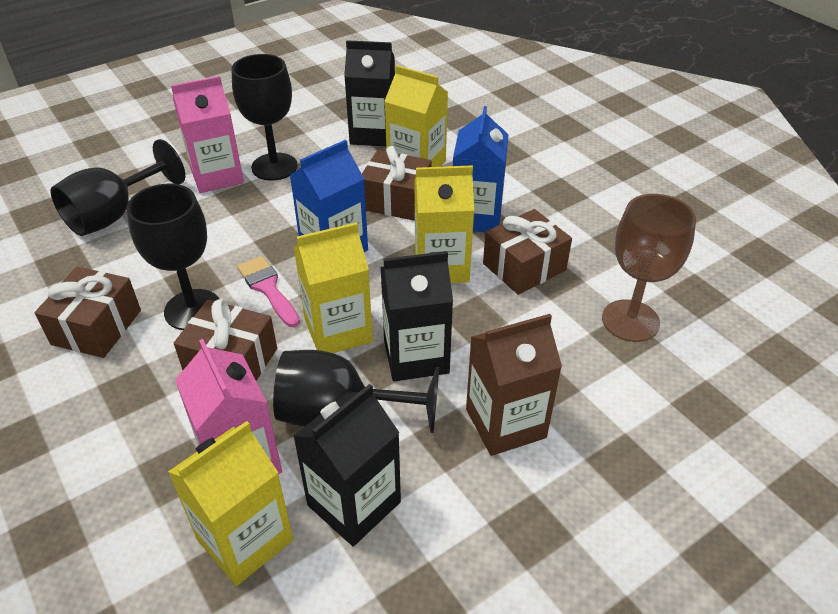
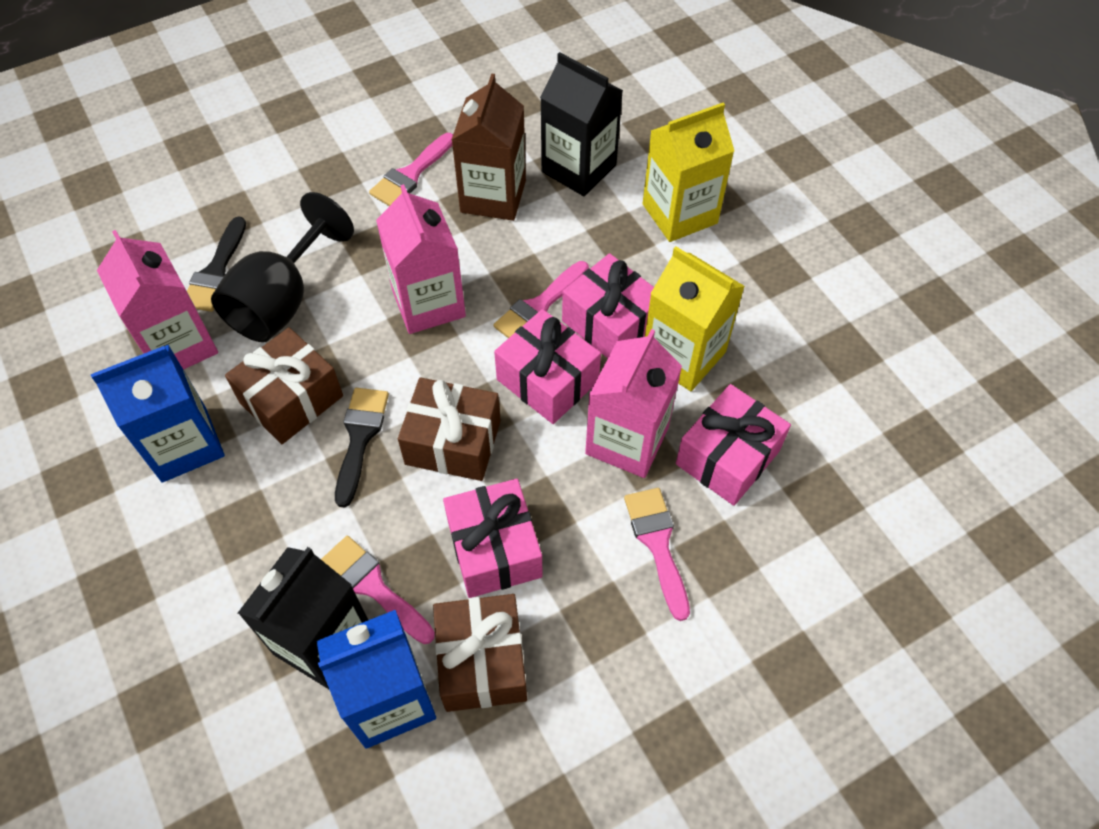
black brush: 0 -> 2
black carton: 3 -> 2
black goblet: 4 -> 1
brown gift: 4 -> 3
brown goblet: 1 -> 0
pink brush: 1 -> 4
pink carton: 2 -> 3
pink gift: 0 -> 4
yellow carton: 4 -> 2

